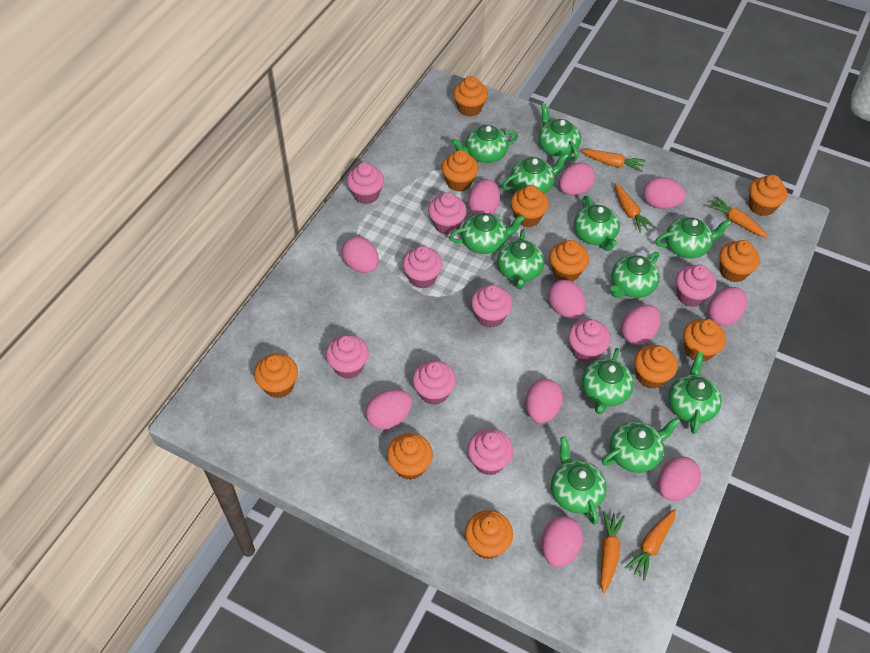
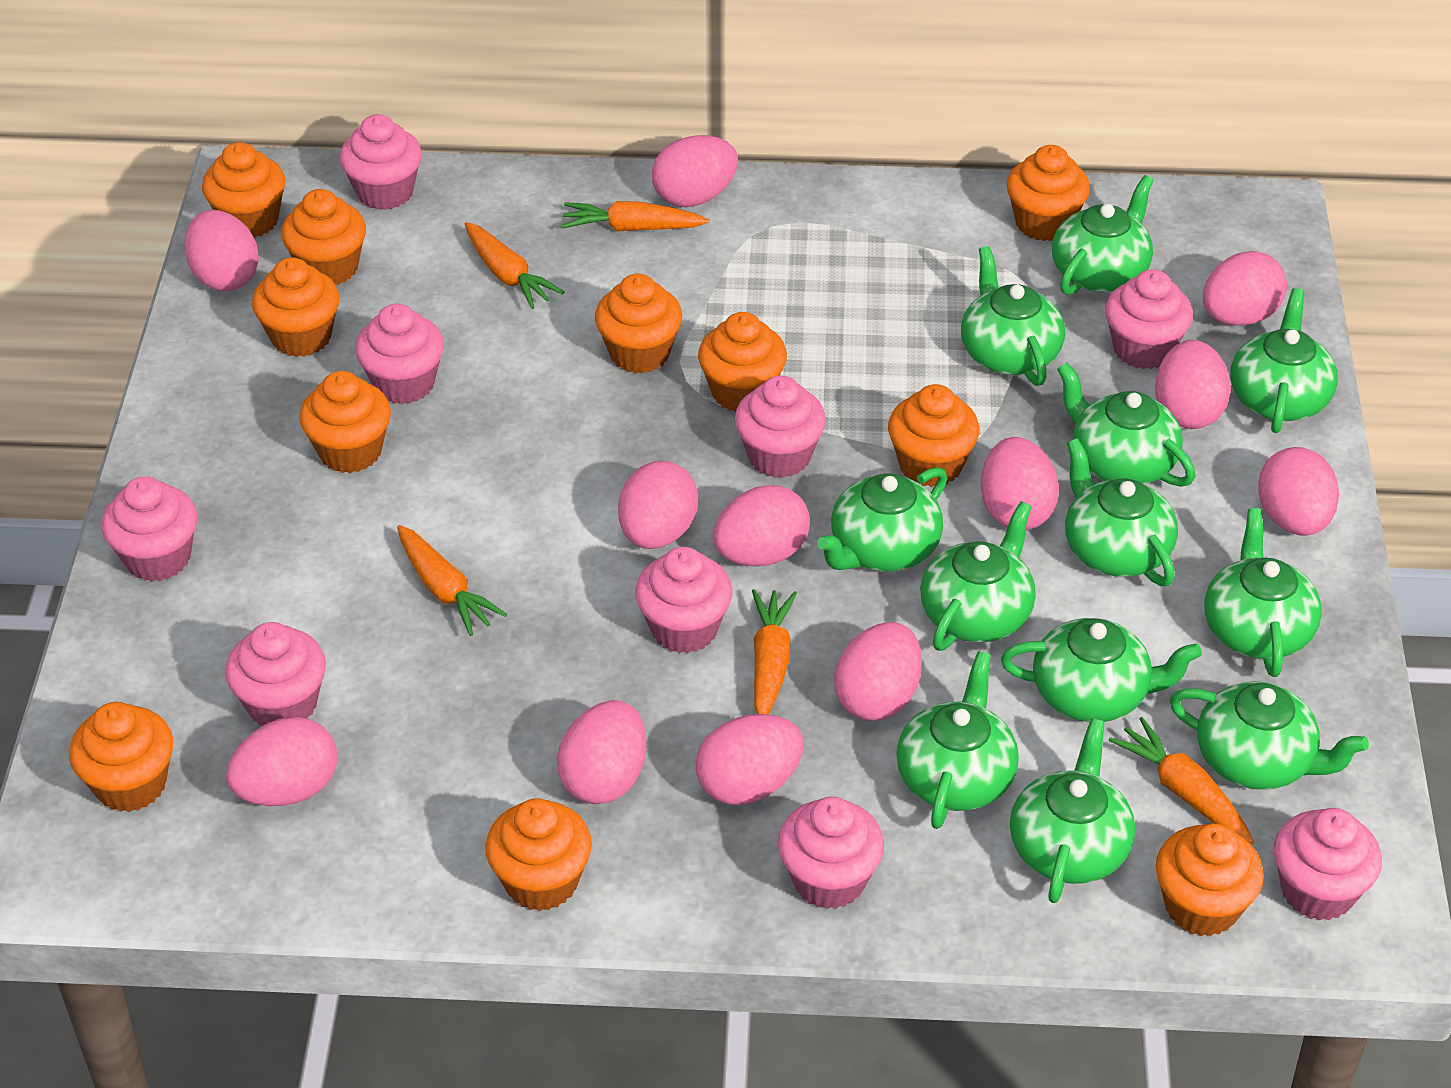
pink egg: 11 -> 12

